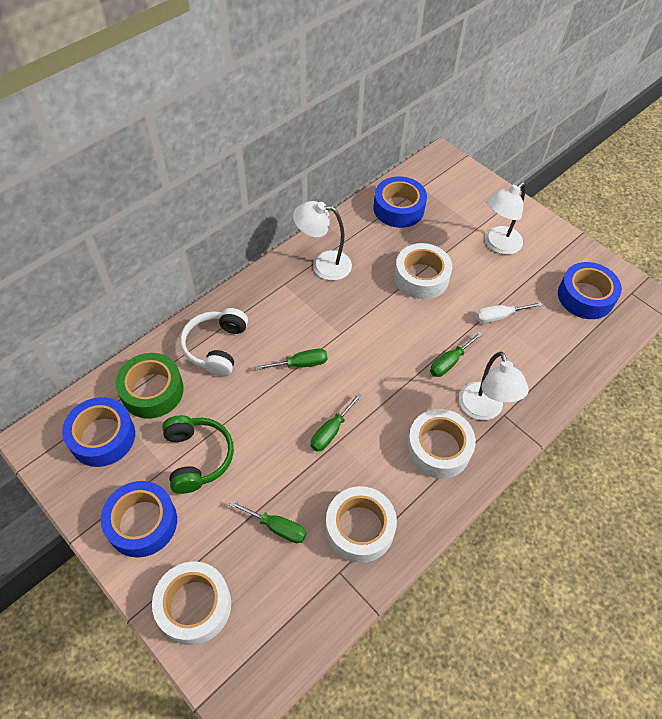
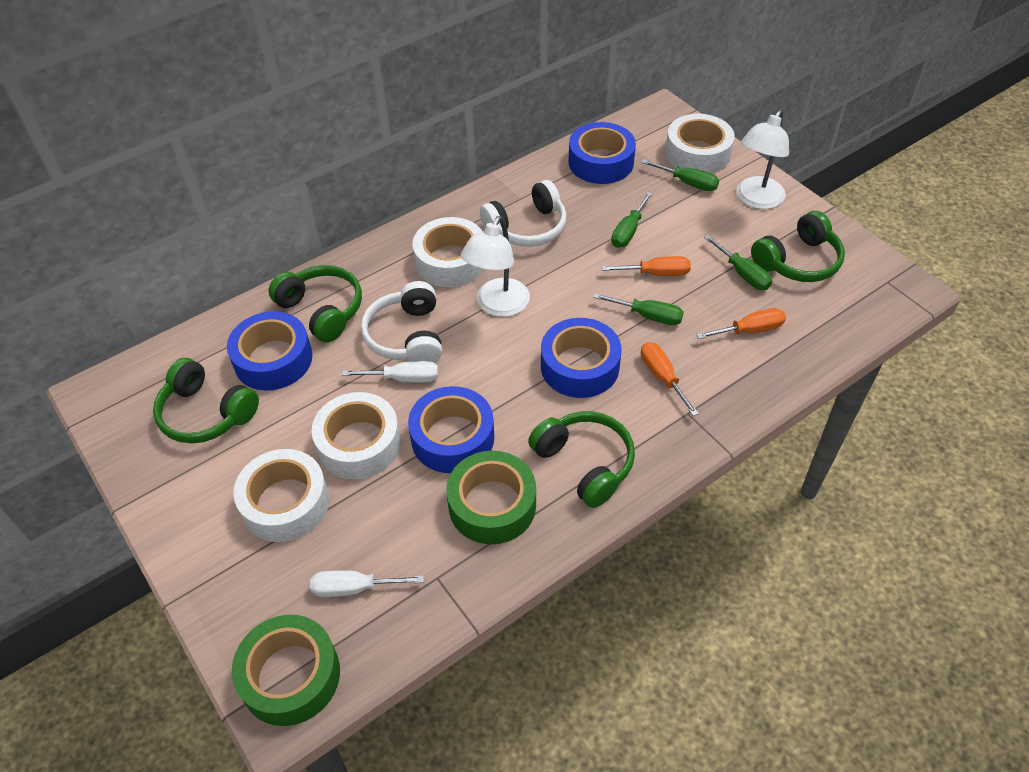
green headphones: 1 -> 4
green tape: 1 -> 2
orange screwdriver: 0 -> 3
white headphones: 1 -> 2
white lamp: 3 -> 2
white screwdriver: 1 -> 2

